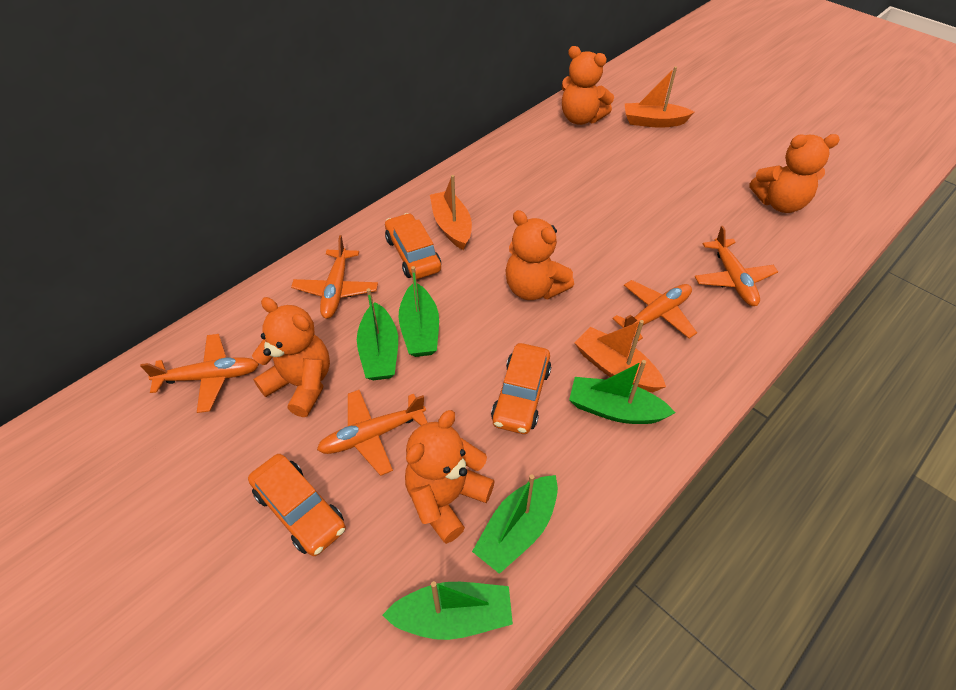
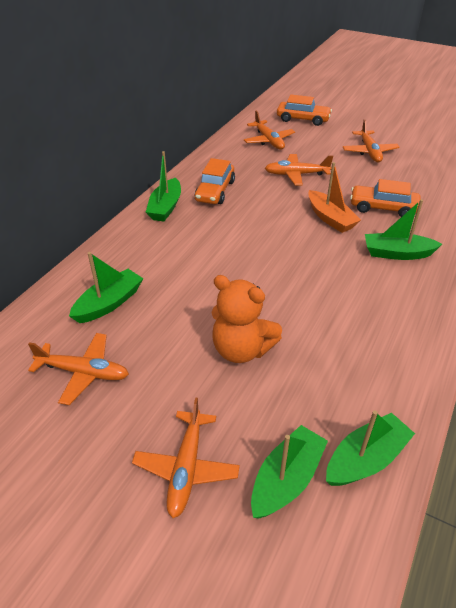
orange boat: 3 -> 1
orange teddy bear: 5 -> 1

